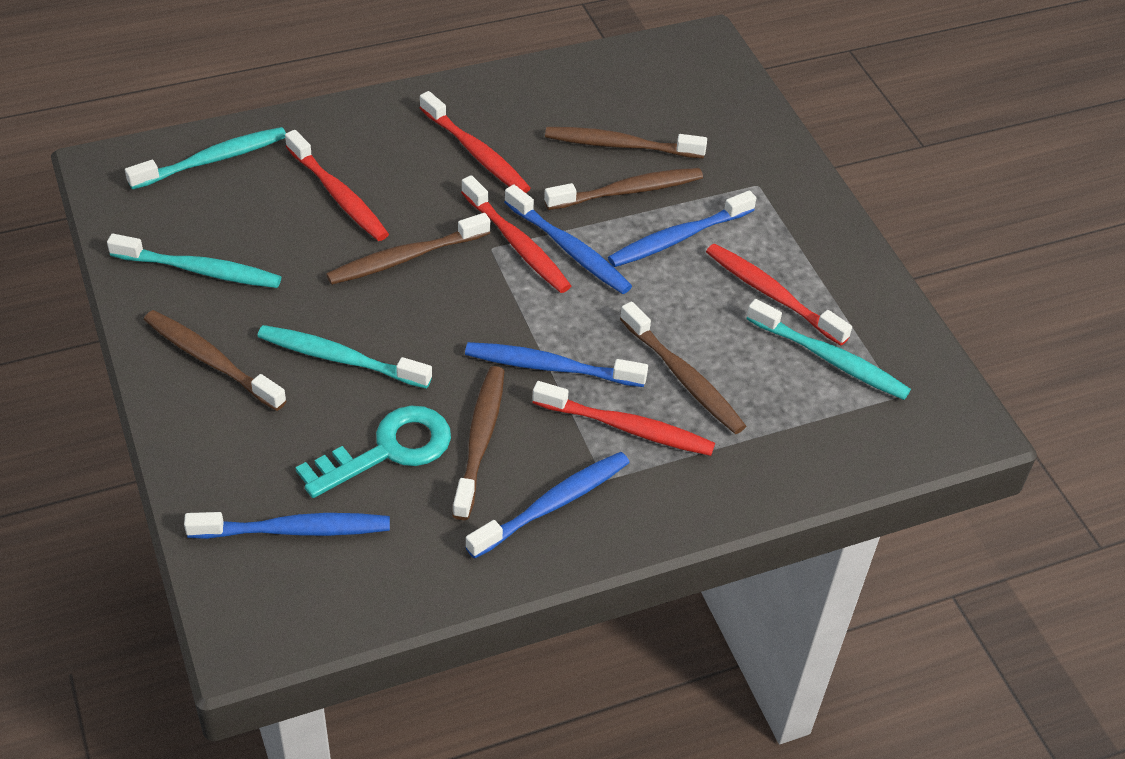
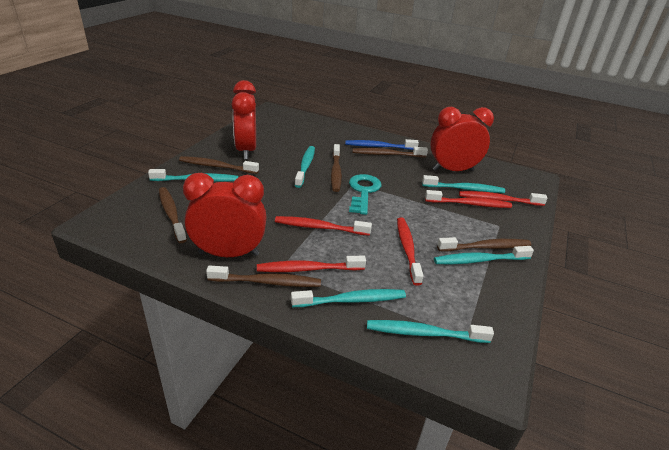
blue toothbrush: 5 -> 1
red clock: 0 -> 3
turquoise toothbrush: 4 -> 6

